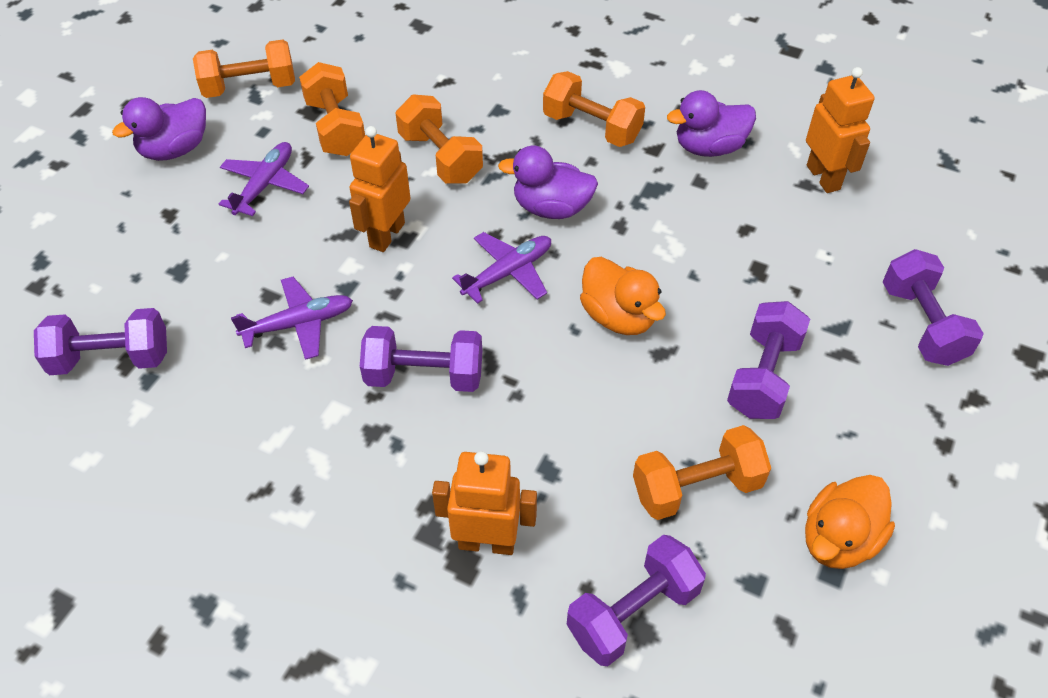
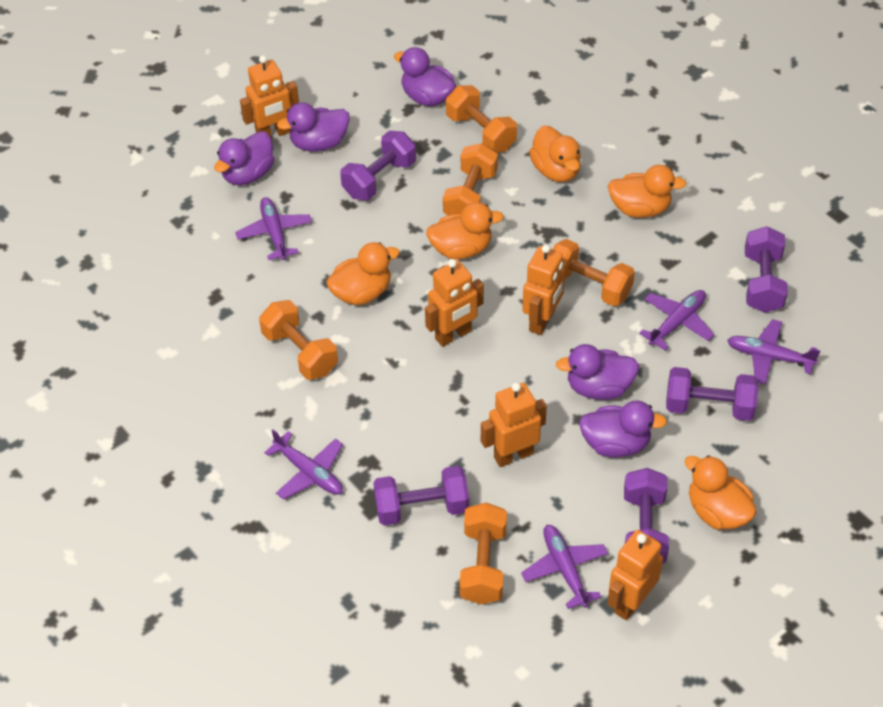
orange duck: 2 -> 5
orange robot: 3 -> 5
purple duck: 3 -> 5
purple plane: 3 -> 5

